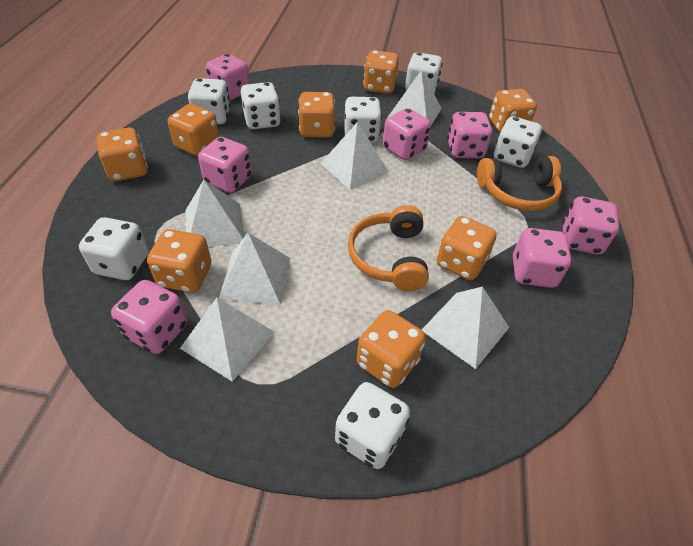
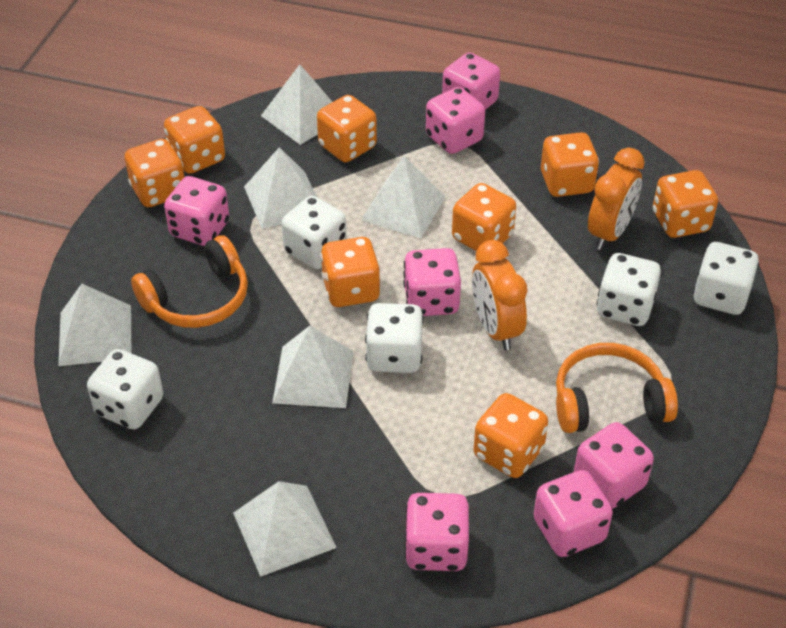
orange clock: 0 -> 2
white dice: 7 -> 5

